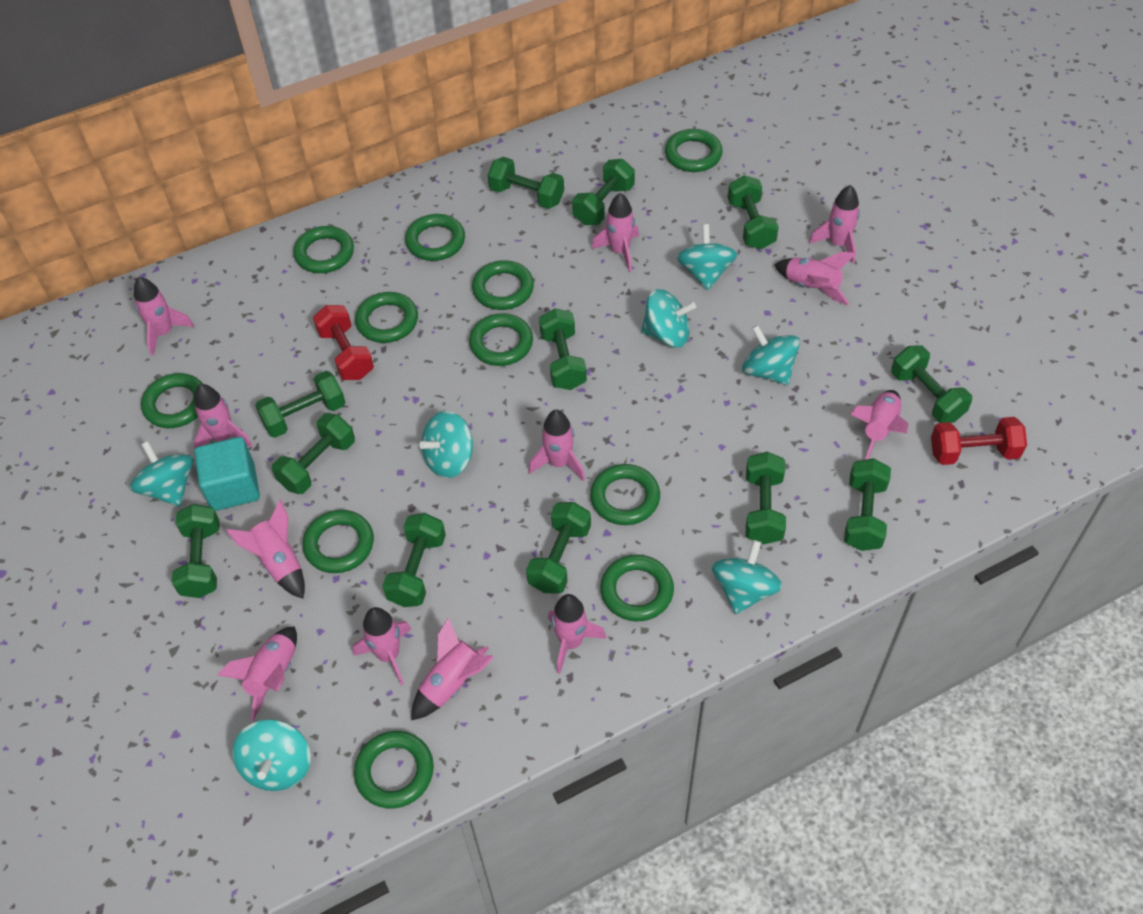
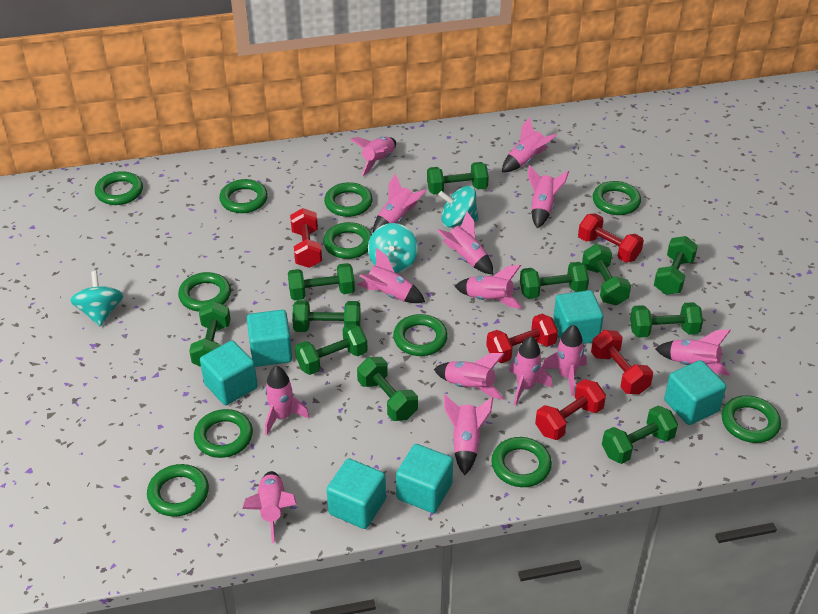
green dumbbell: 12 -> 11
pink rocket: 12 -> 14
red dumbbell: 2 -> 5
turquoise cube: 1 -> 6
turquoise spinning top: 7 -> 3

